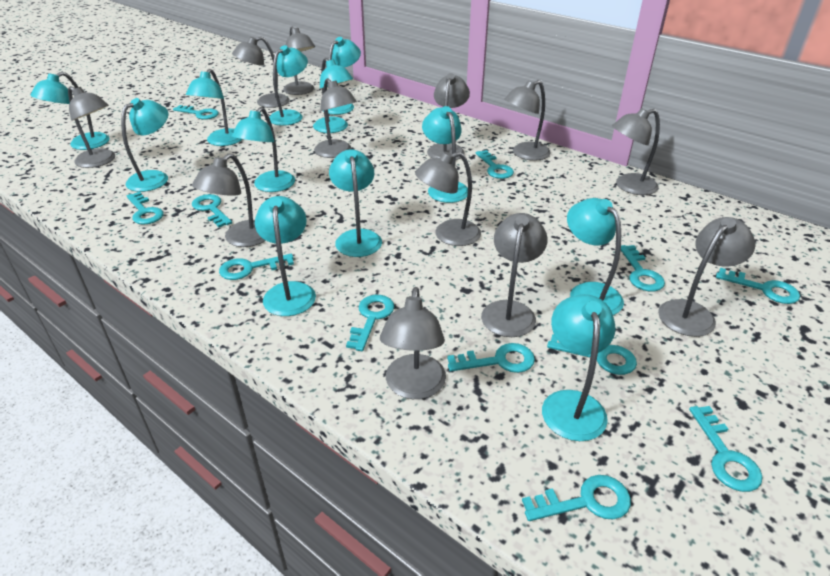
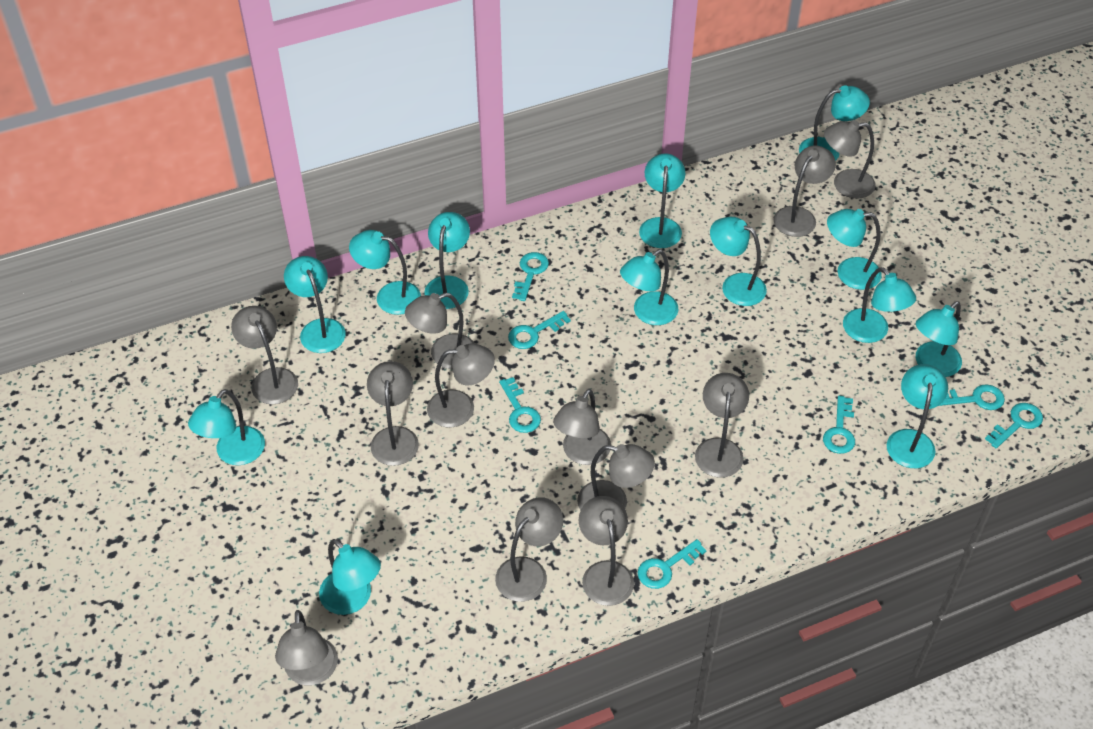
turquoise key: 12 -> 7
turquoise lamp: 12 -> 13

